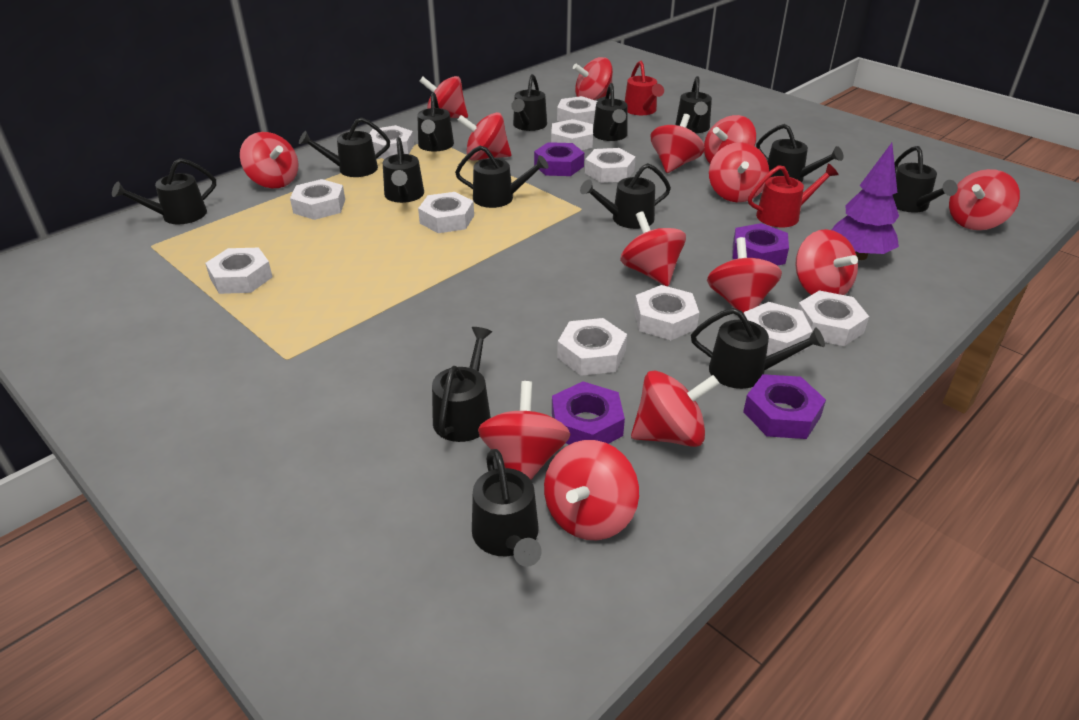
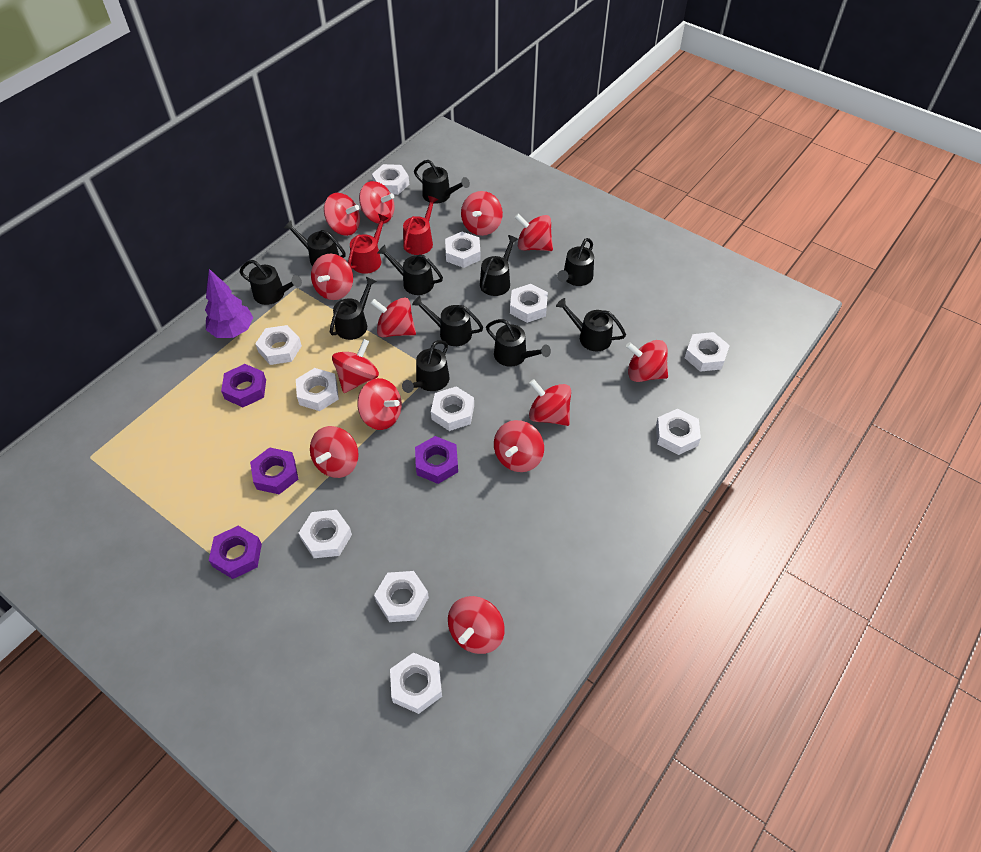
black watering can: 14 -> 11
red spinning top: 14 -> 13

